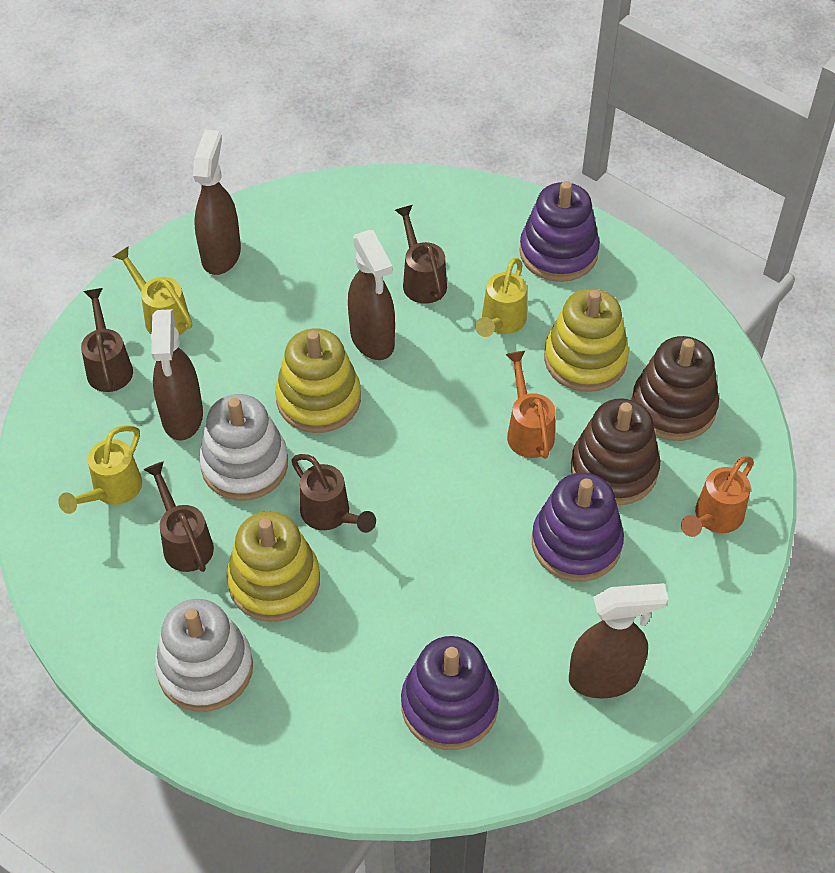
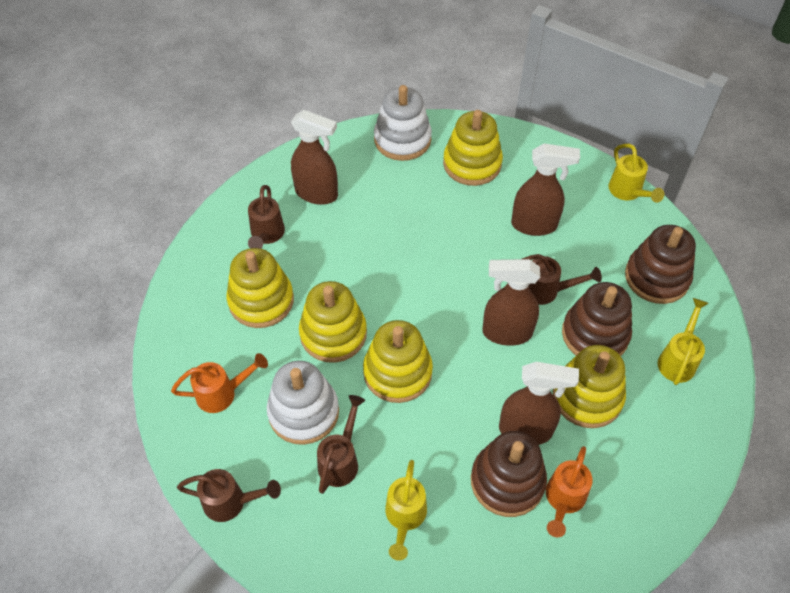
brown stacking toy: 2 -> 3
purple stacking toy: 3 -> 0
yellow stacking toy: 3 -> 5

